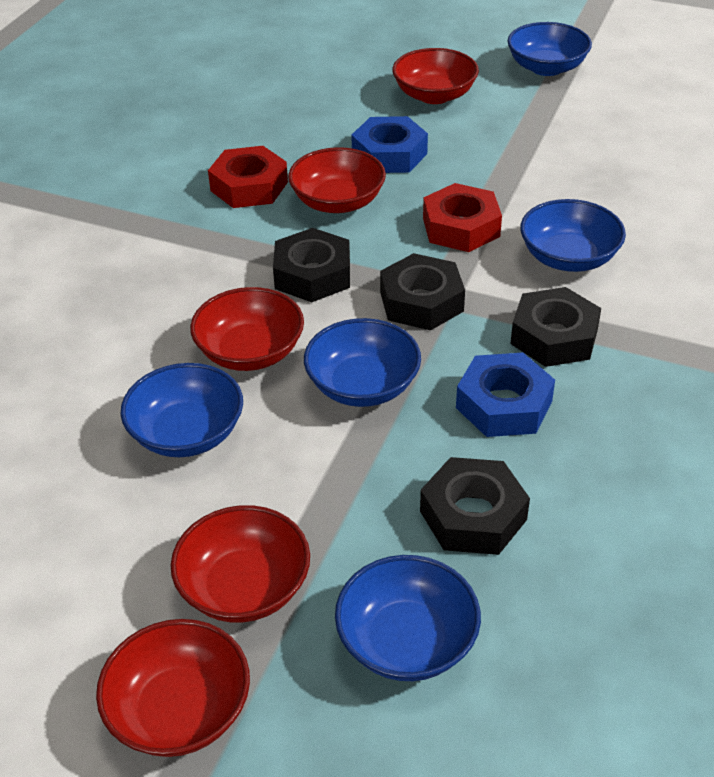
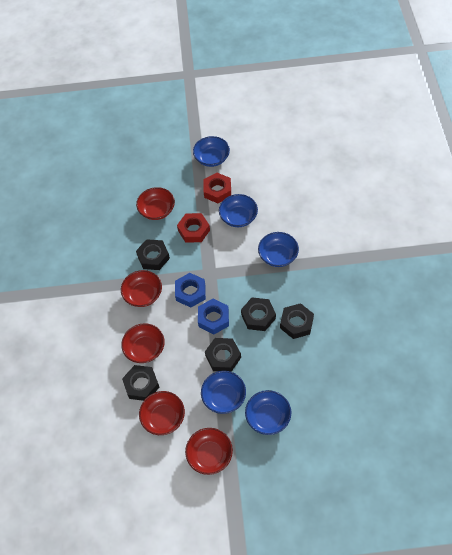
black nut: 4 -> 5

